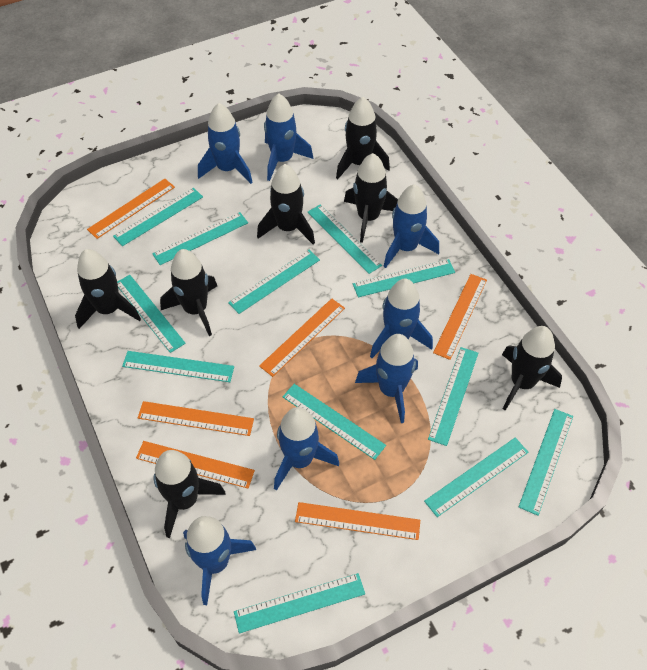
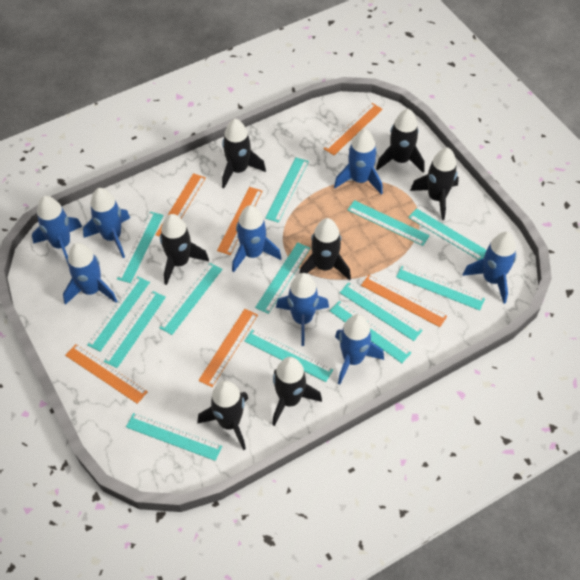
blue rocket: 7 -> 8
turquoise ruler: 12 -> 13

